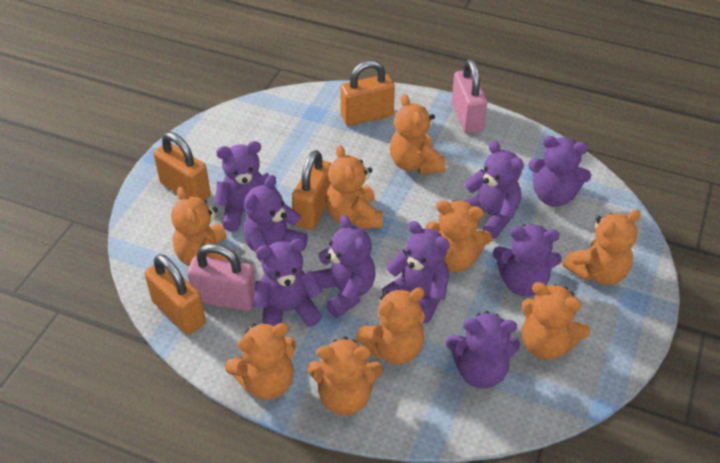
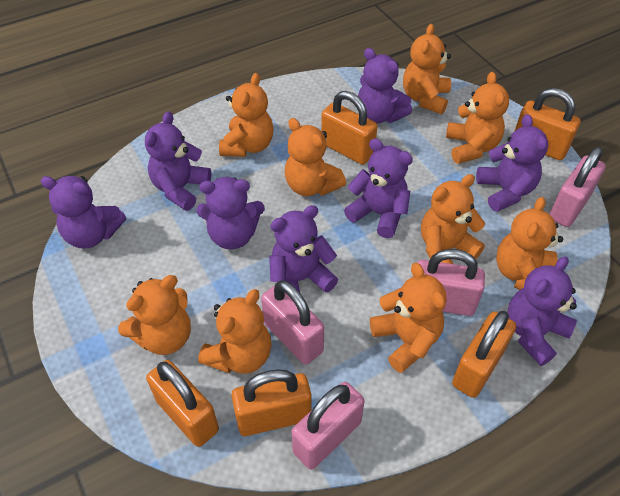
orange padlock: 4 -> 5
pink padlock: 2 -> 4
purple teddy bear: 9 -> 8

